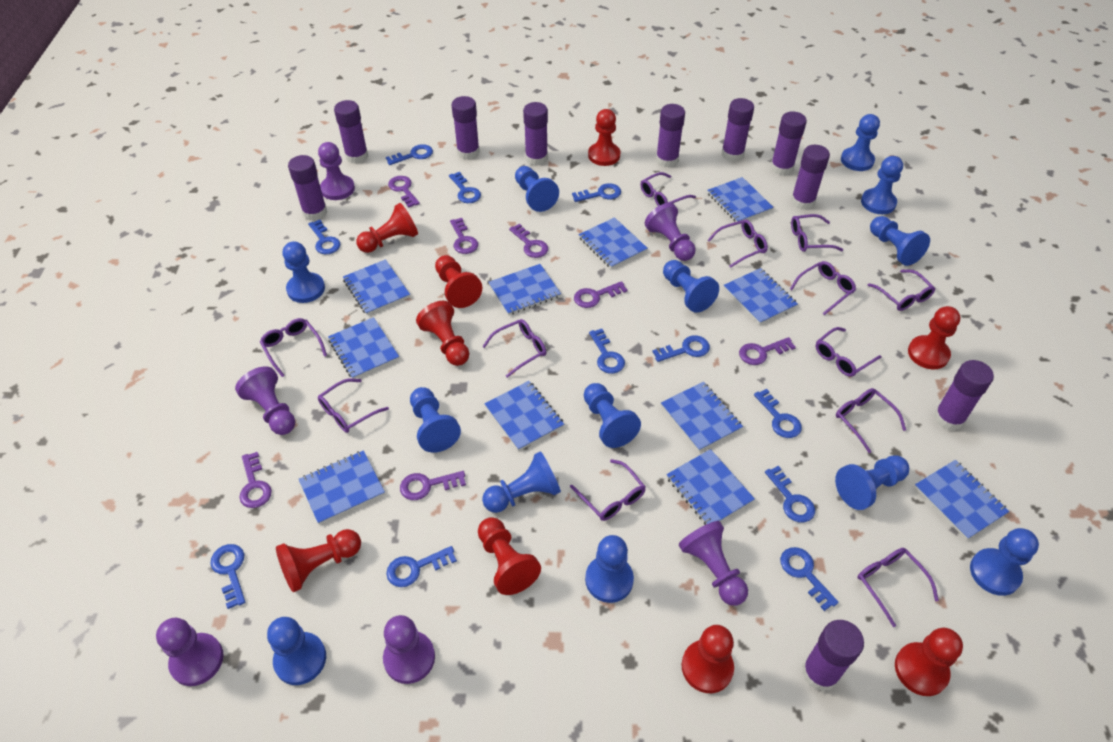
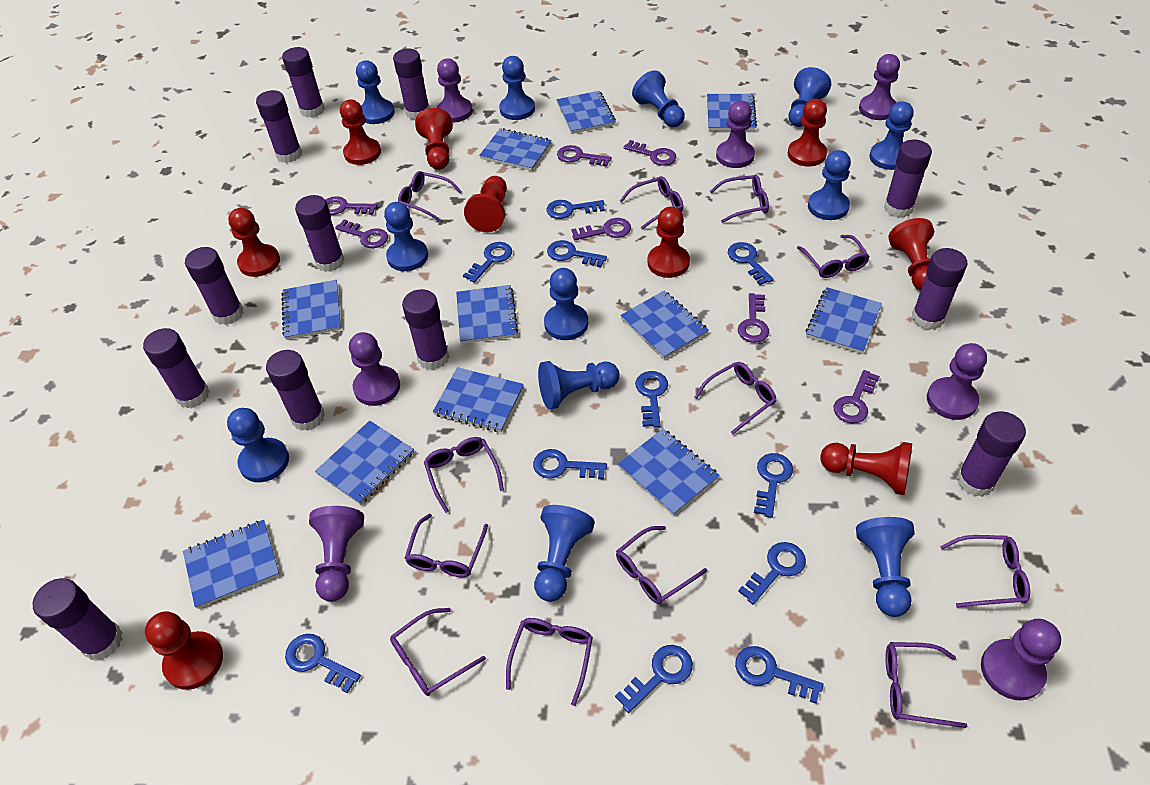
blue pawn: 13 -> 12
purple glue stick: 10 -> 12
purple pawn: 6 -> 7

